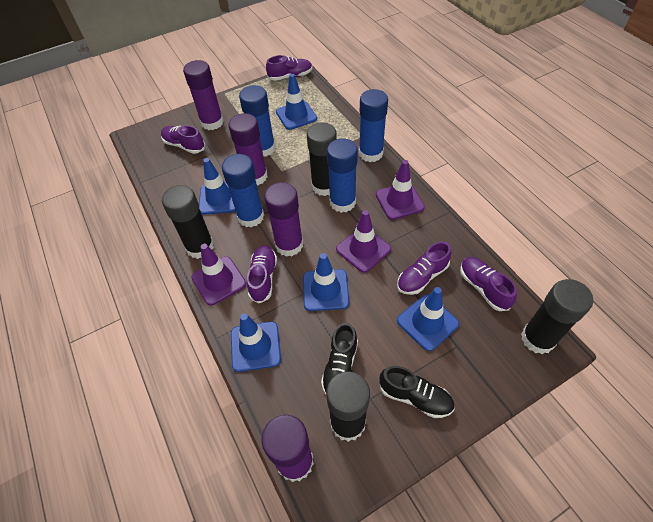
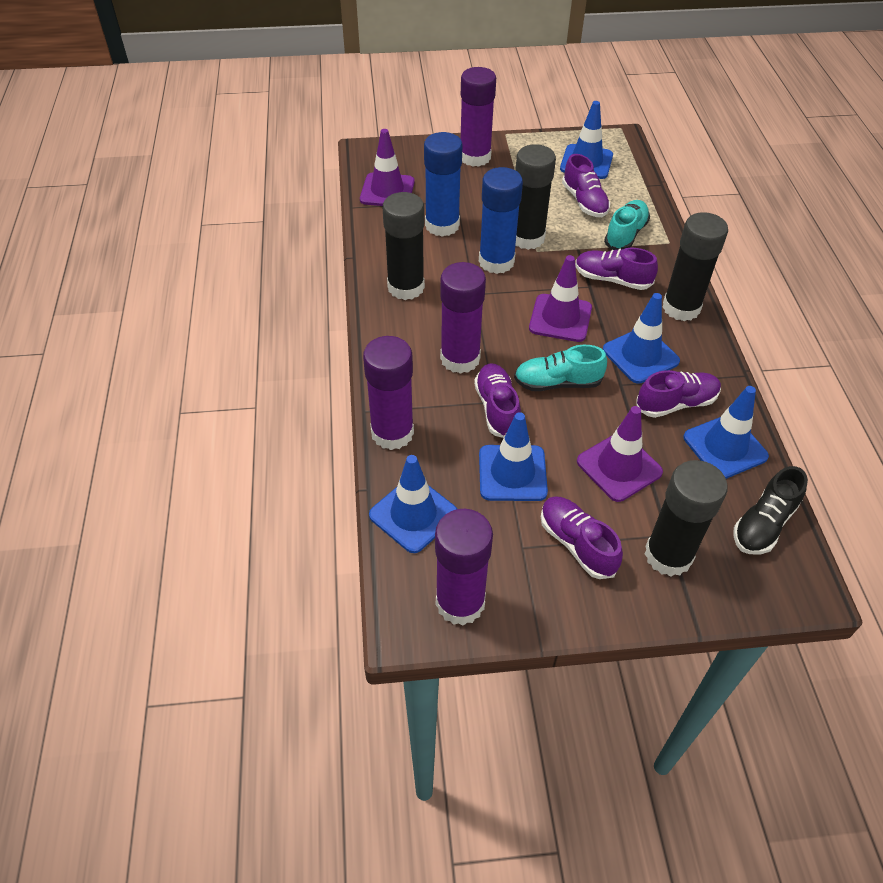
black shoe: 2 -> 1
blue glue stick: 4 -> 2
turquoise shoe: 0 -> 2

